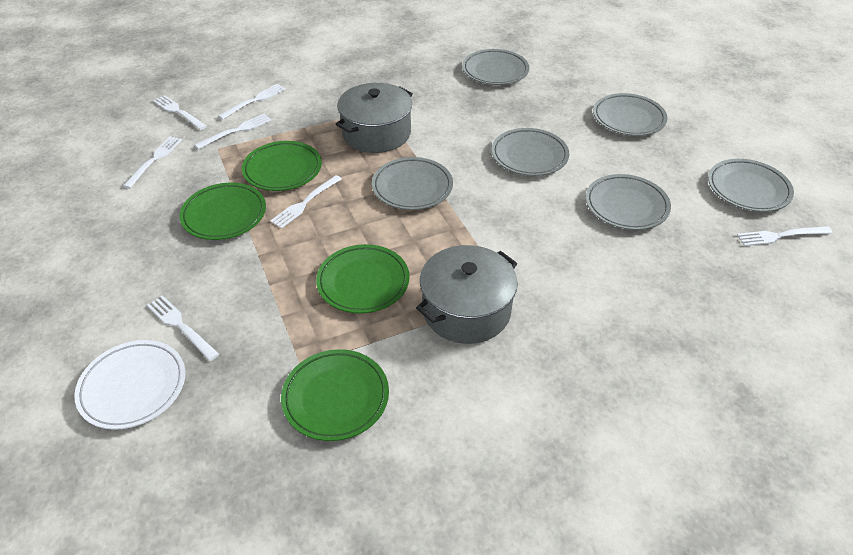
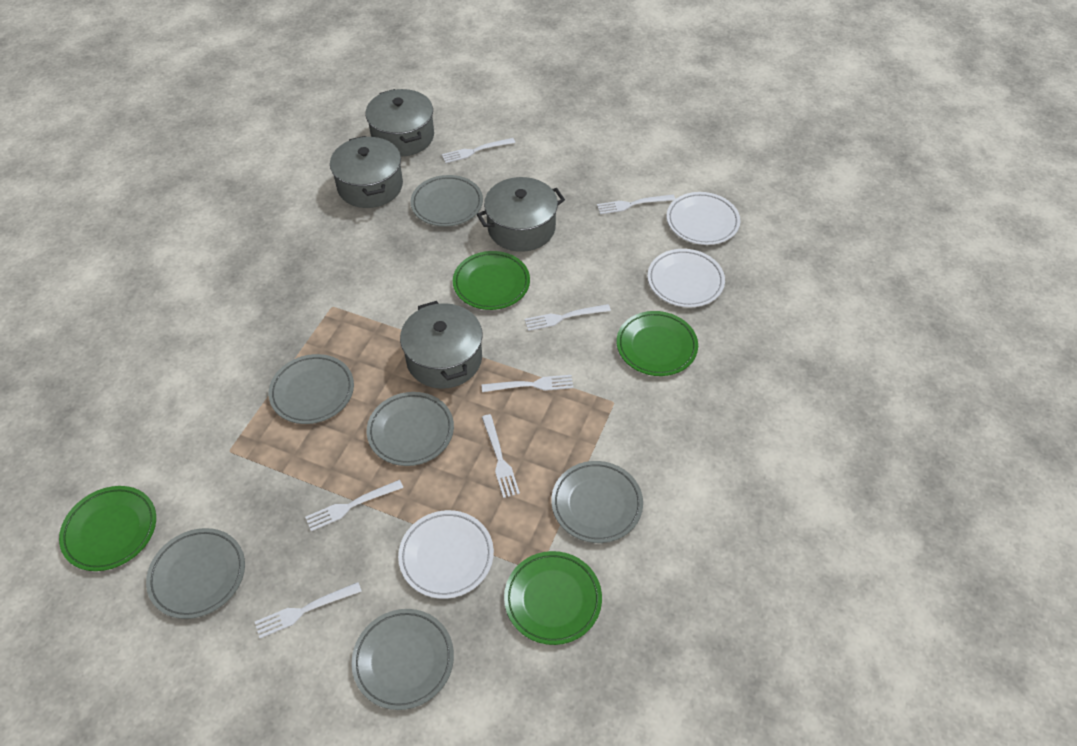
grey pot: 2 -> 4
white plate: 1 -> 3

